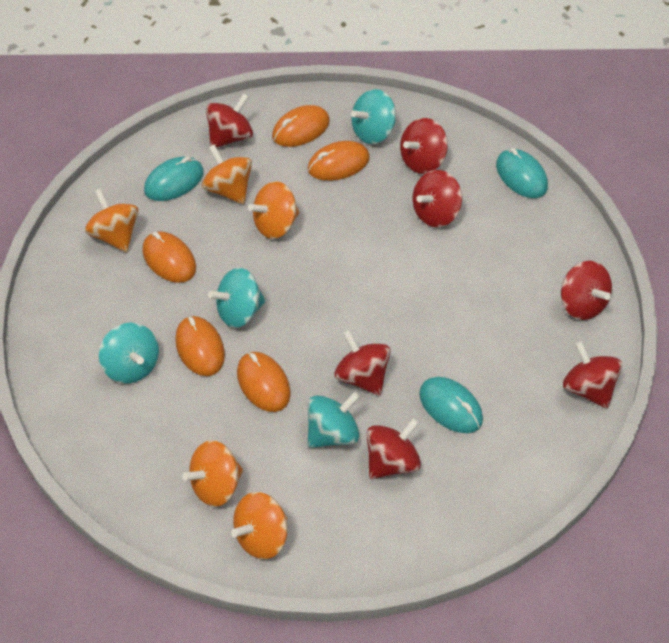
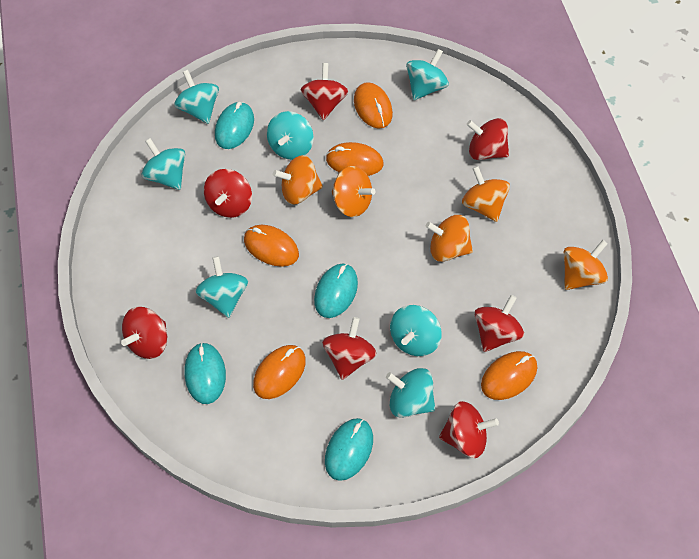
turquoise mouse: 3 -> 4
turquoise spinning top: 4 -> 7

